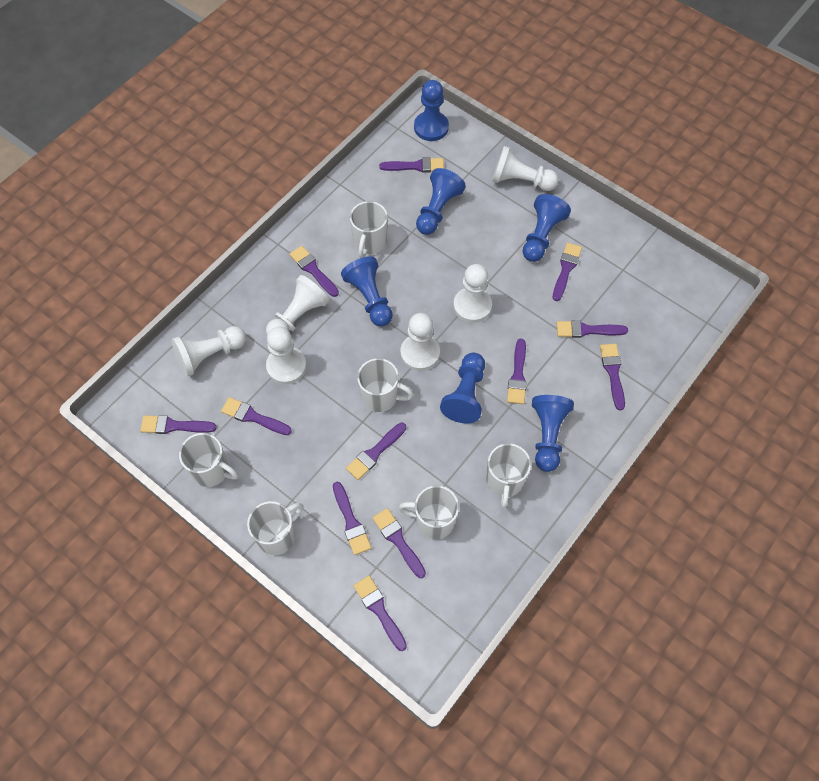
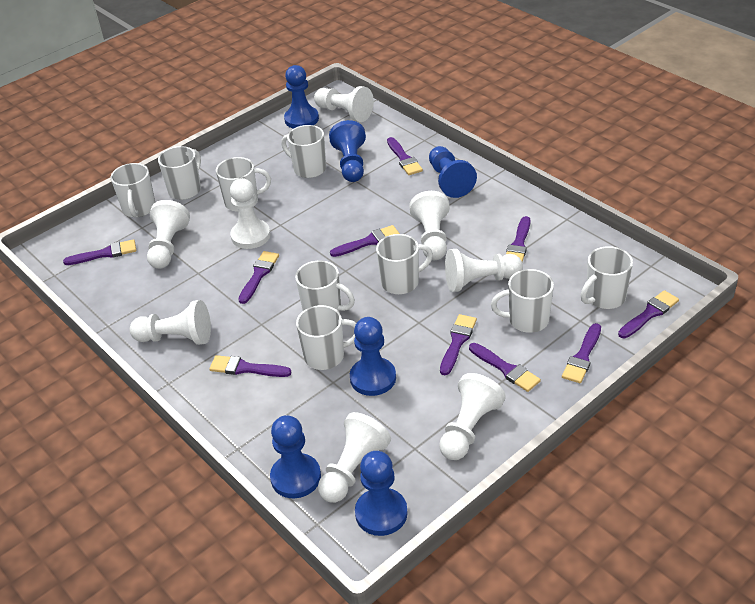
purple brush: 12 -> 10
white mug: 6 -> 9
white pawn: 6 -> 8

